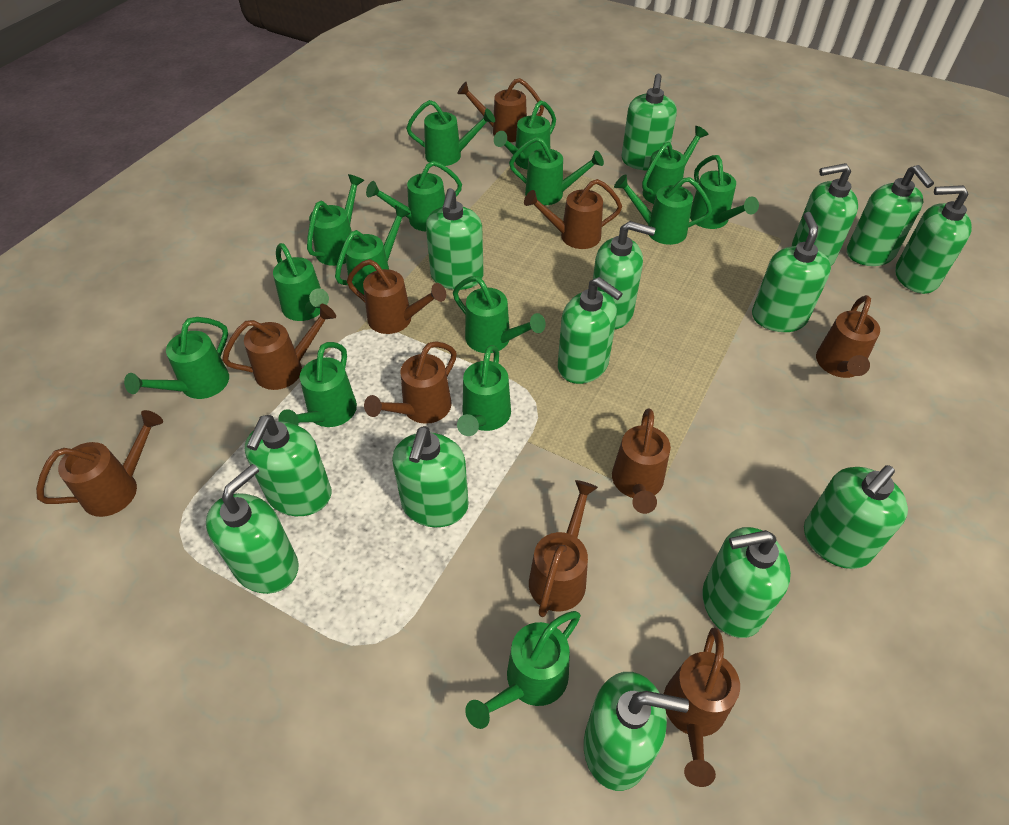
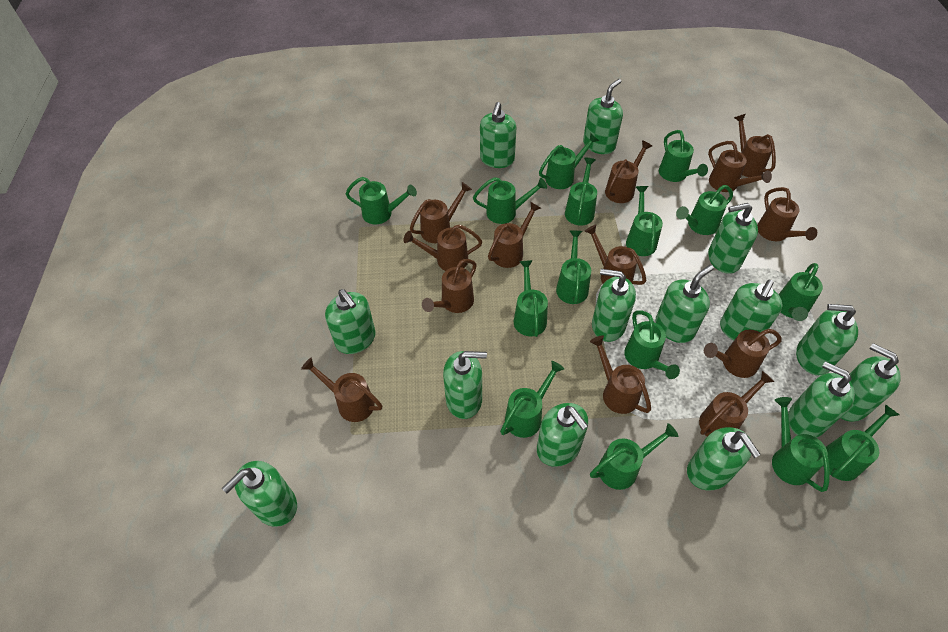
brown watering can: 10 -> 13

